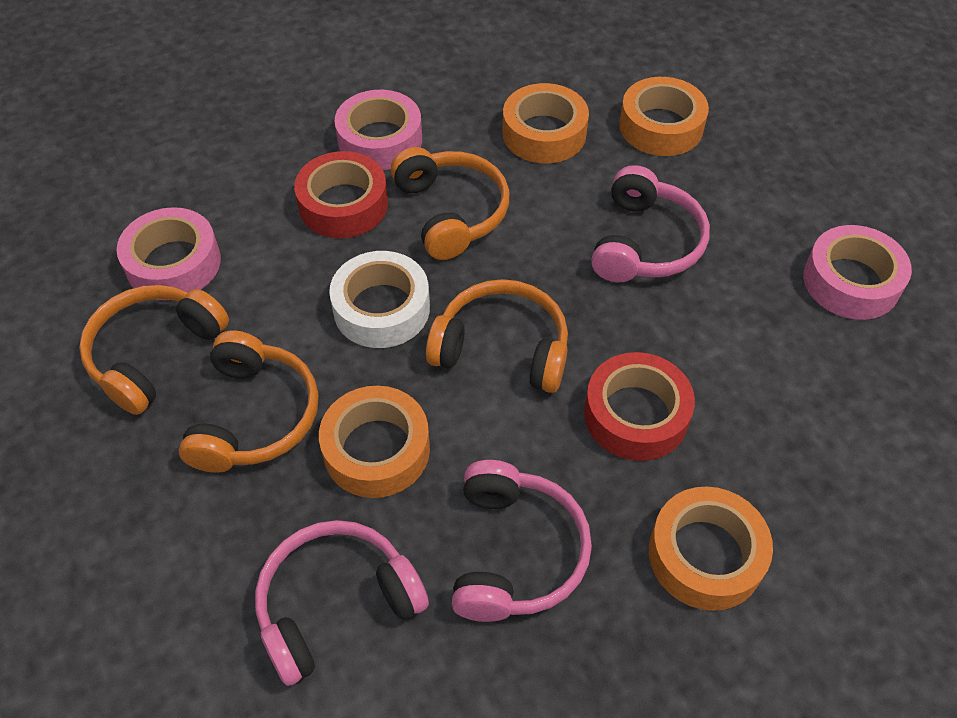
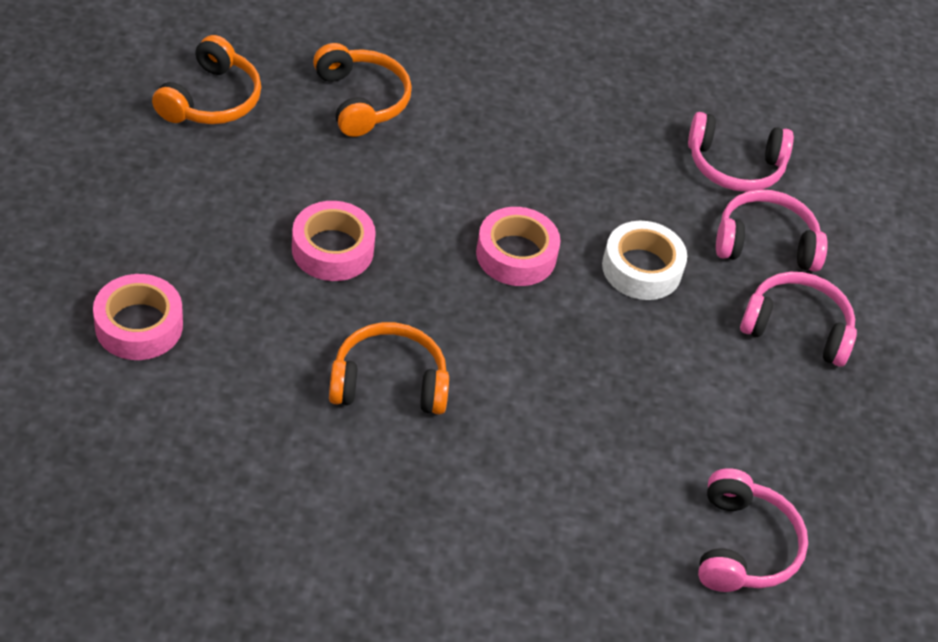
orange headphones: 4 -> 3
orange tape: 4 -> 0
pink headphones: 3 -> 4
red tape: 2 -> 0

